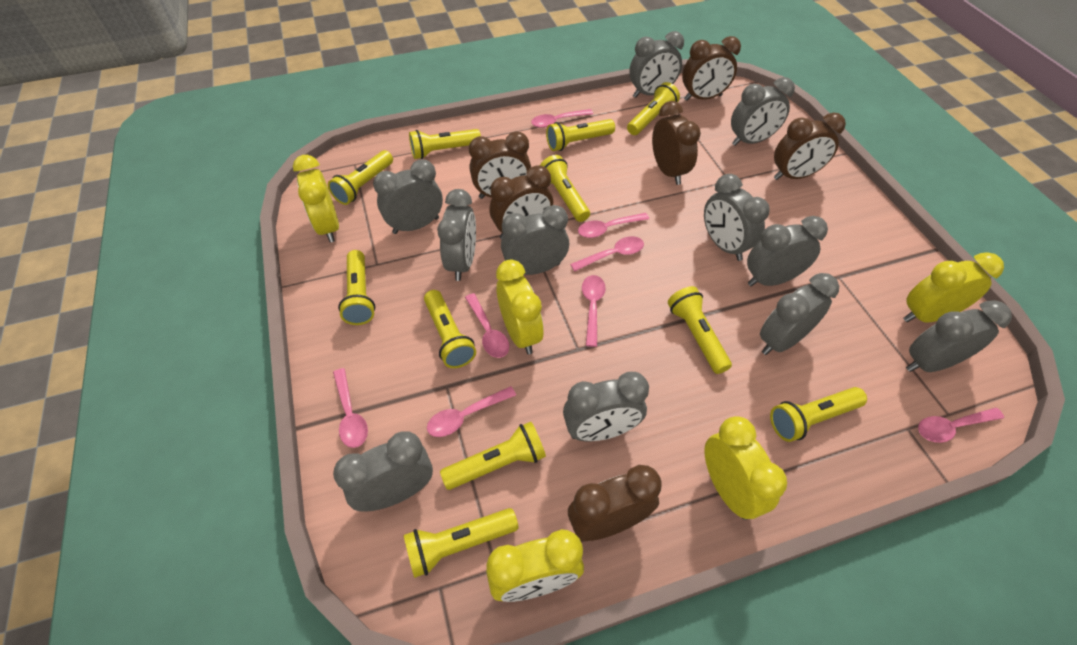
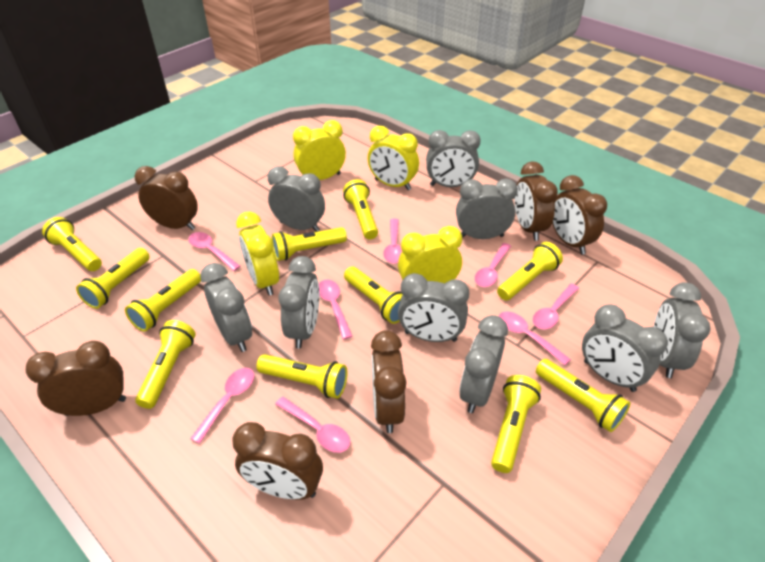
grey clock: 11 -> 9
yellow clock: 5 -> 4

